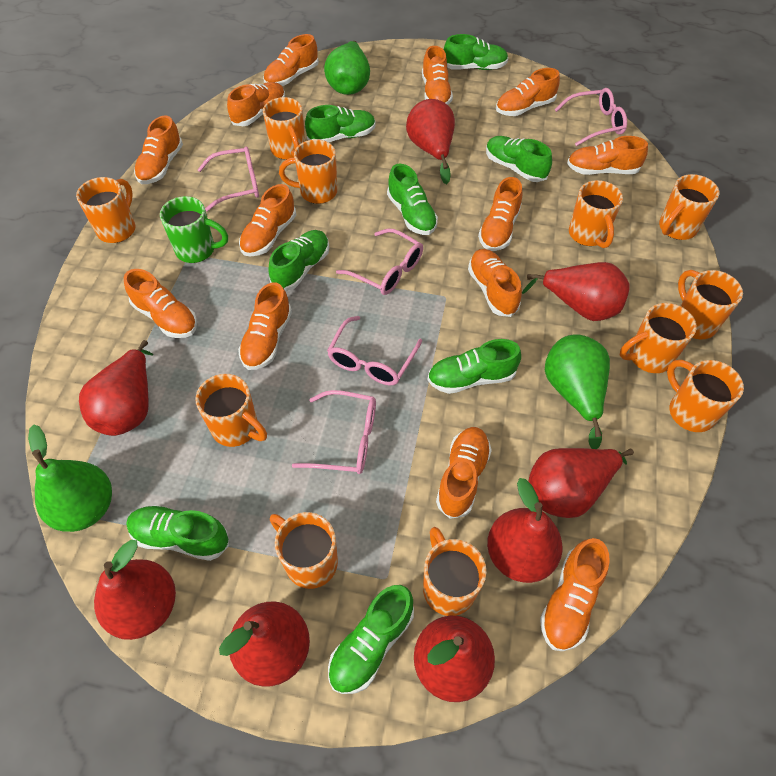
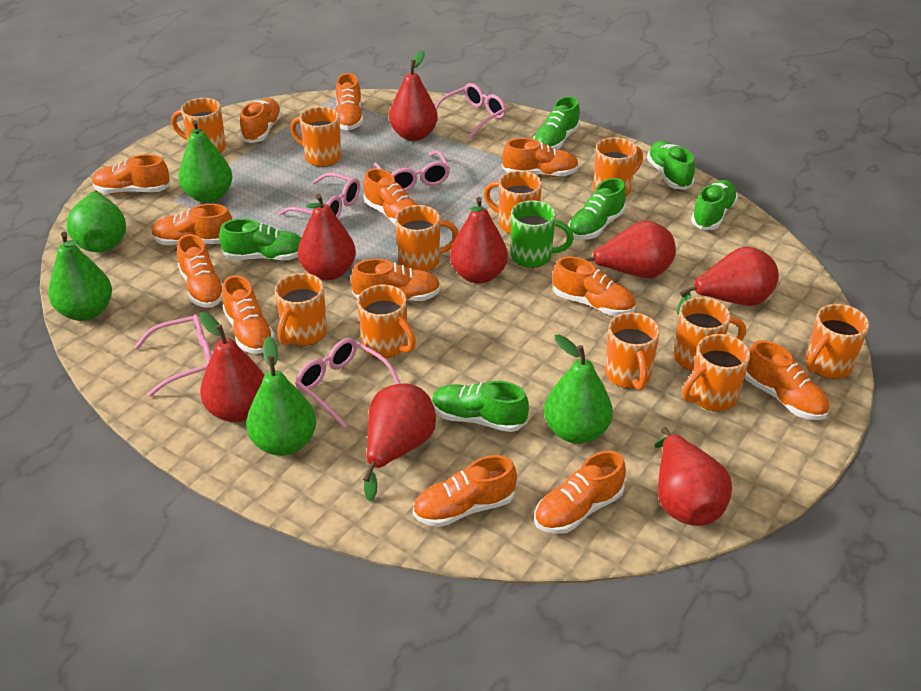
green pear: 3 -> 5
green shoe: 8 -> 6

